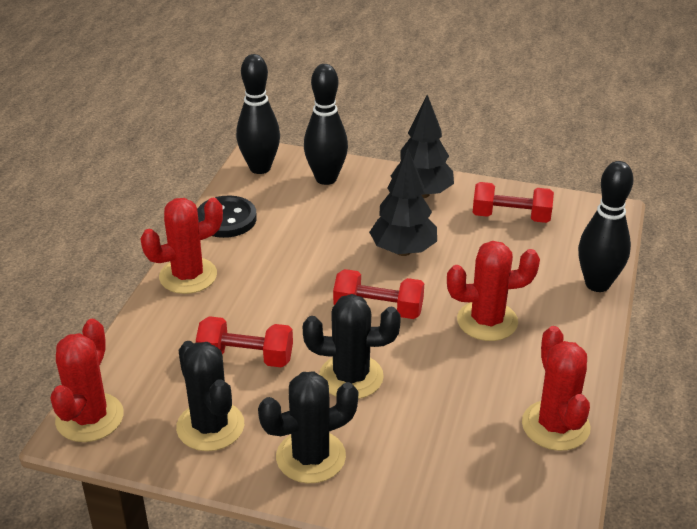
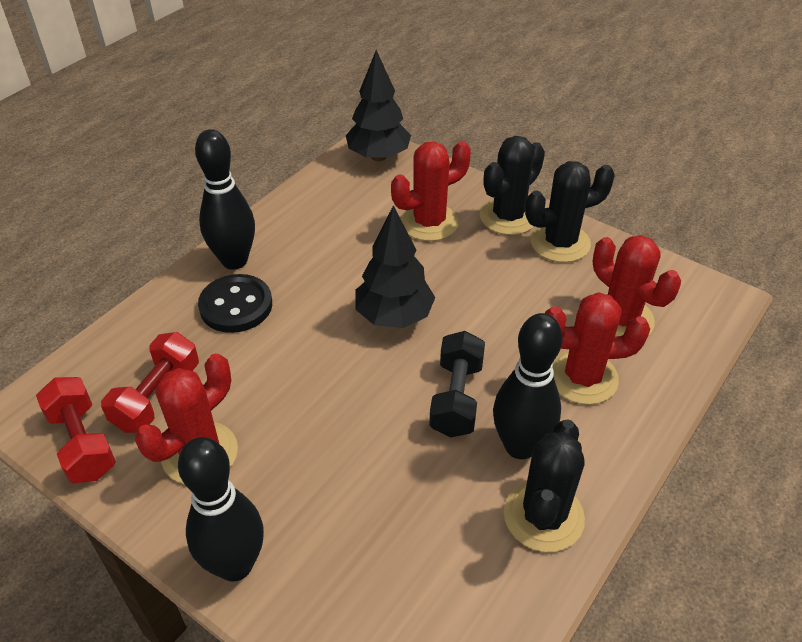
black dumbbell: 0 -> 1
red dumbbell: 3 -> 2

